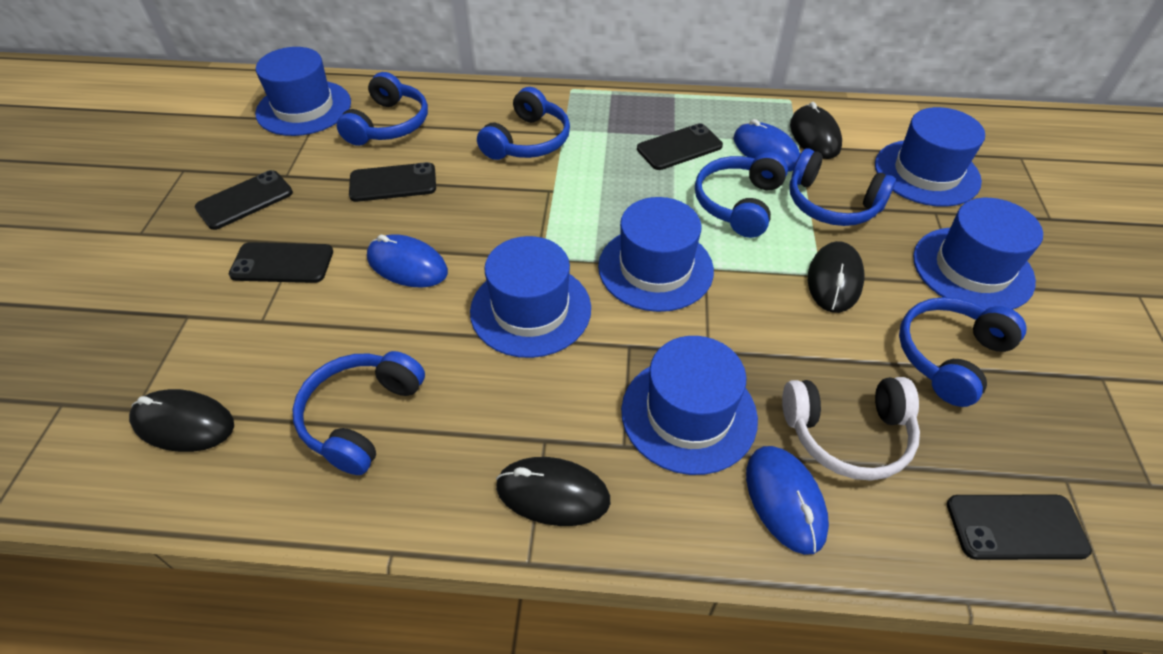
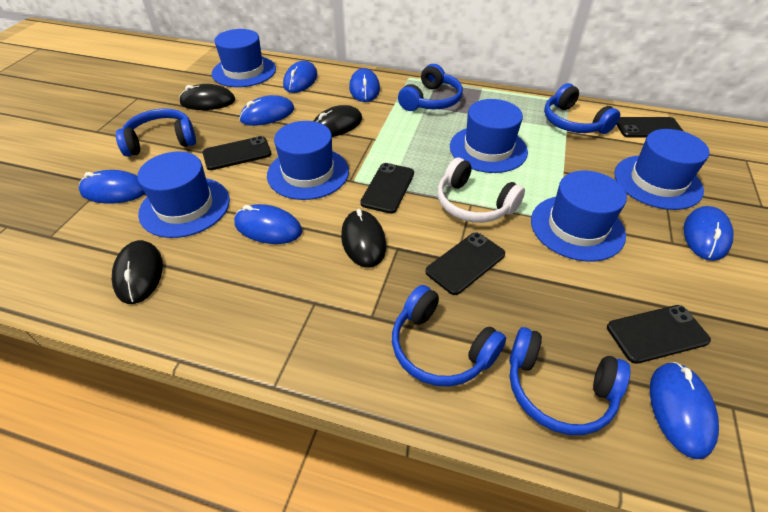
blue headphones: 6 -> 5
blue mouse: 3 -> 7

